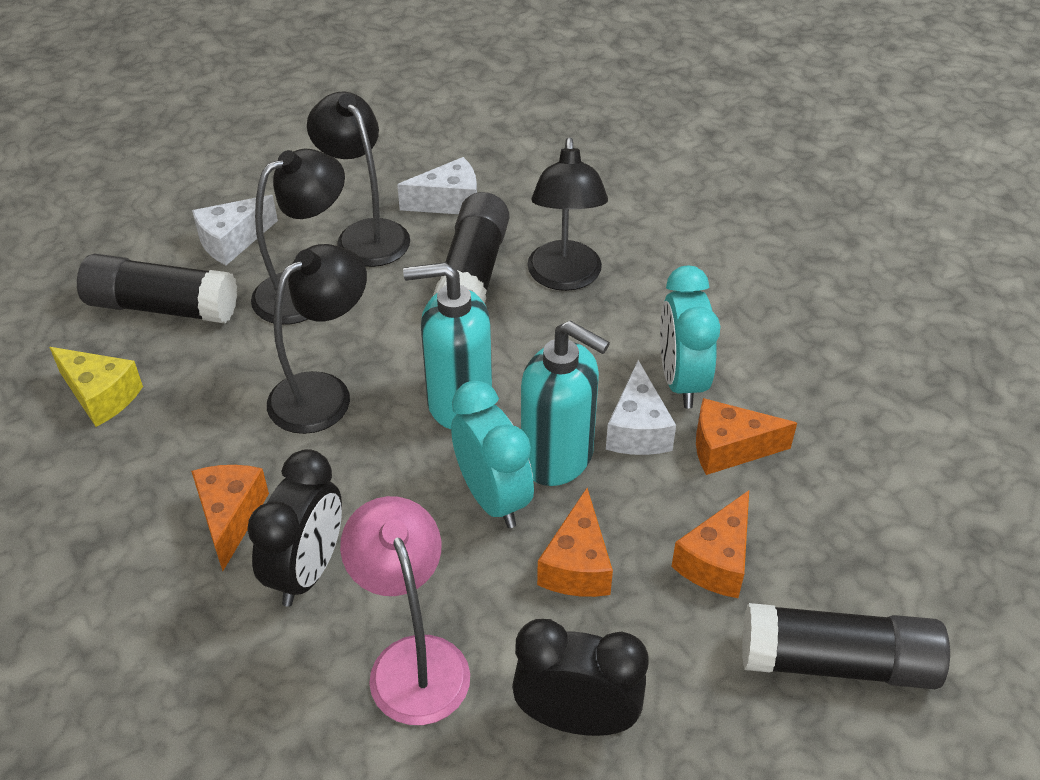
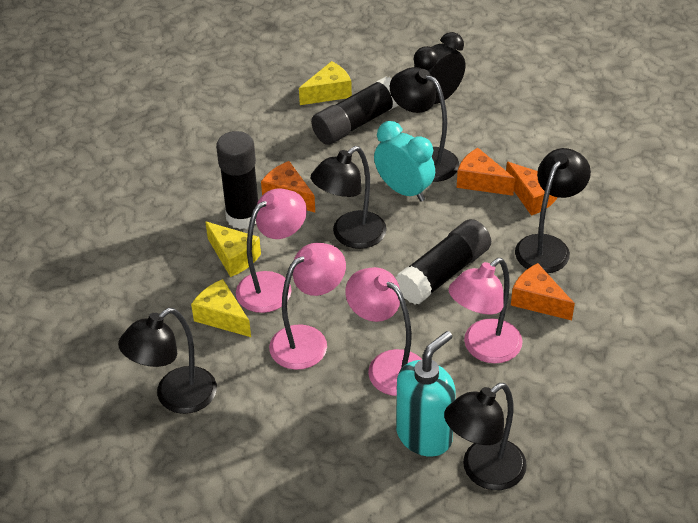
black clock: 2 -> 1
black lamp: 4 -> 5
pink lamp: 1 -> 4
turquoise clock: 2 -> 1
turquoise soap dispenser: 2 -> 1
white cheese: 3 -> 0
yellow cheese: 1 -> 3

